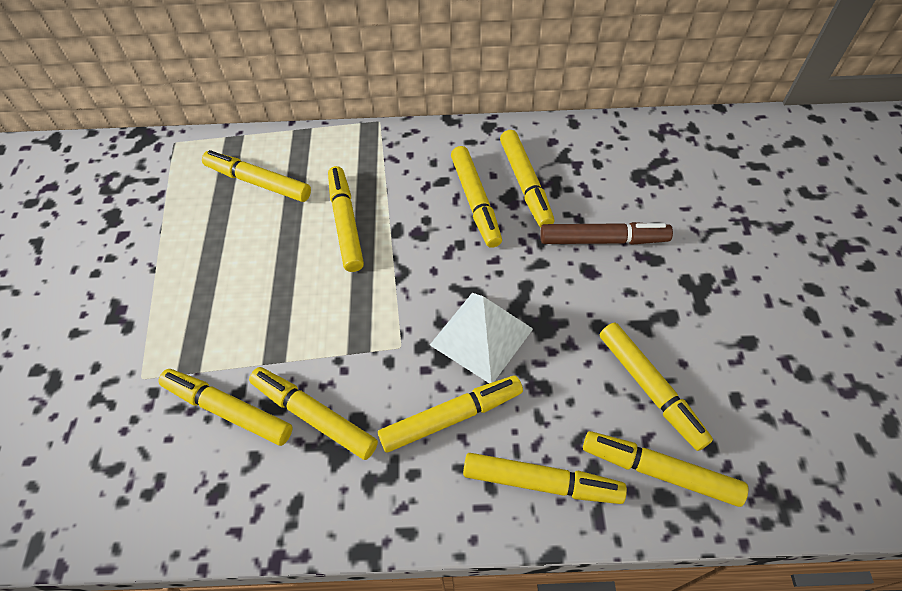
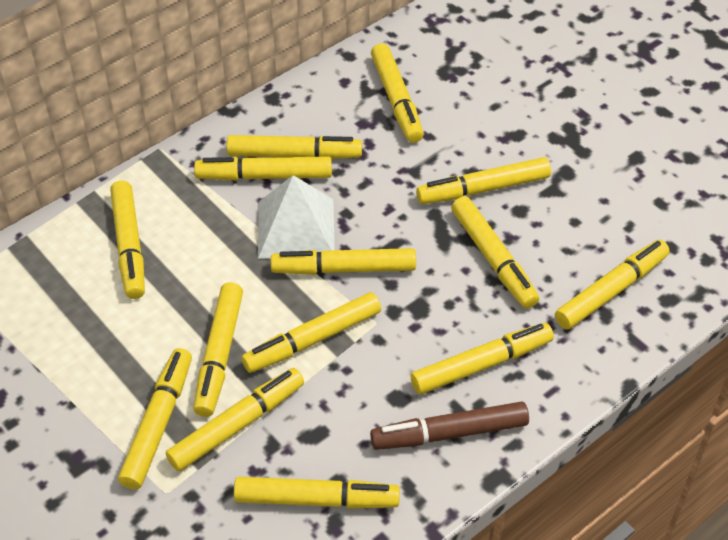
yellow marker: 10 -> 14

